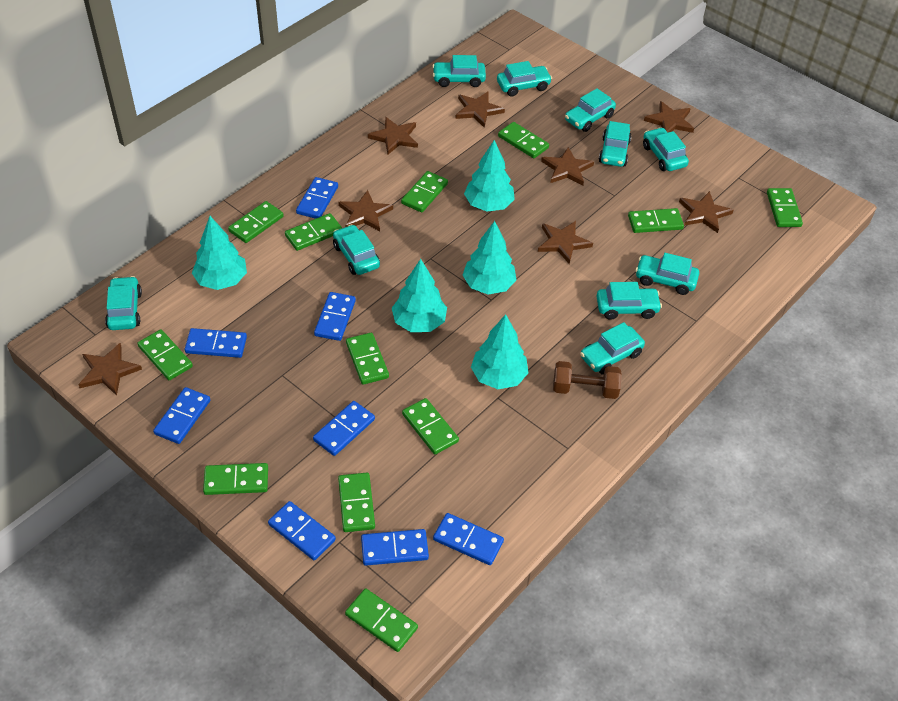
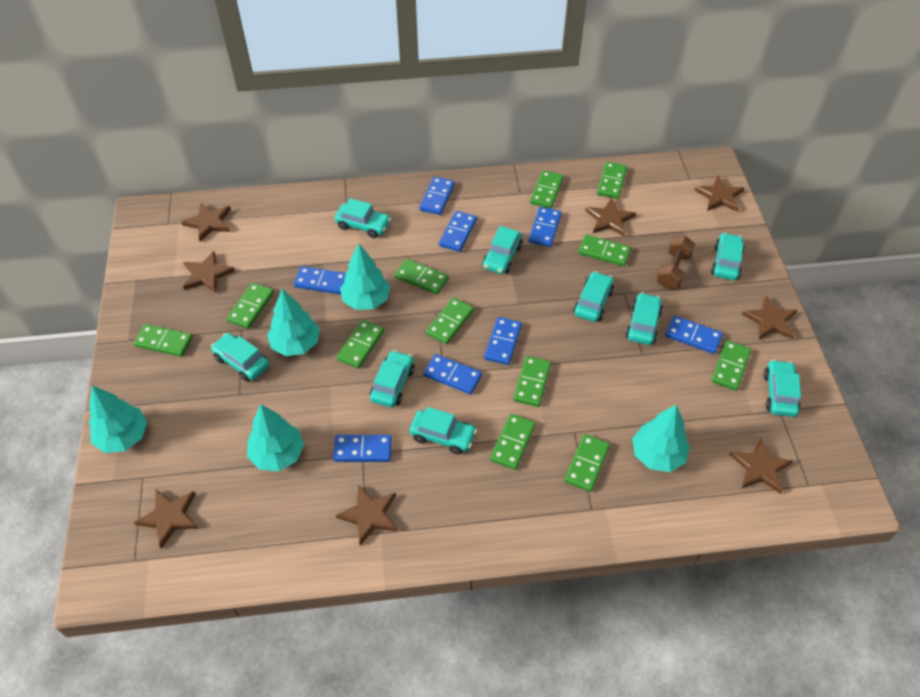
turquoise car: 10 -> 9

